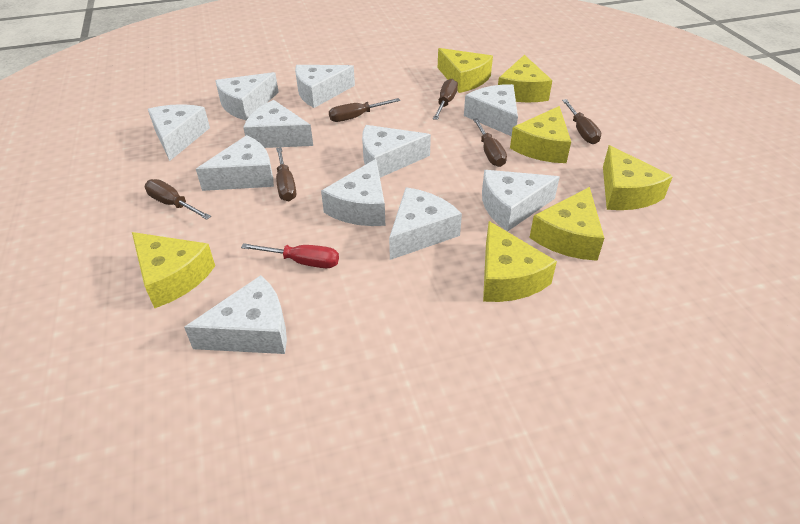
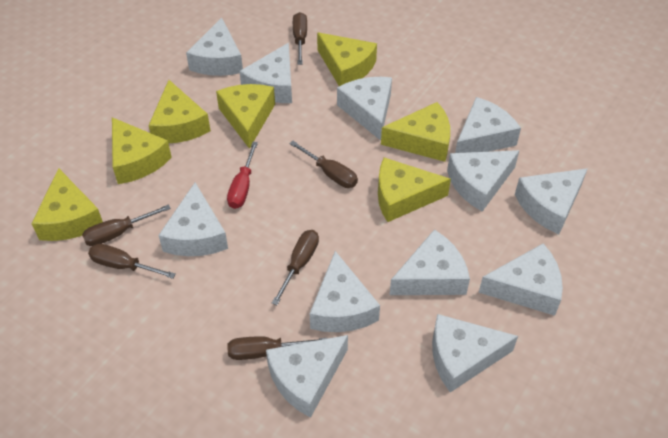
white cheese: 11 -> 12

